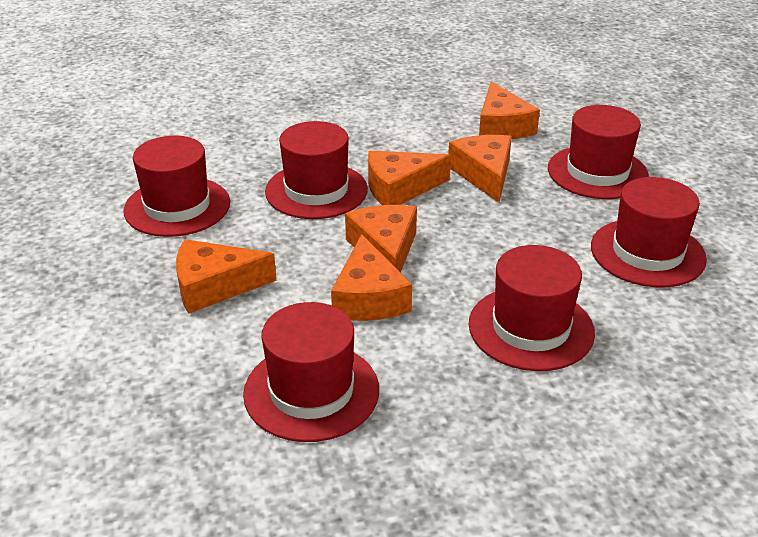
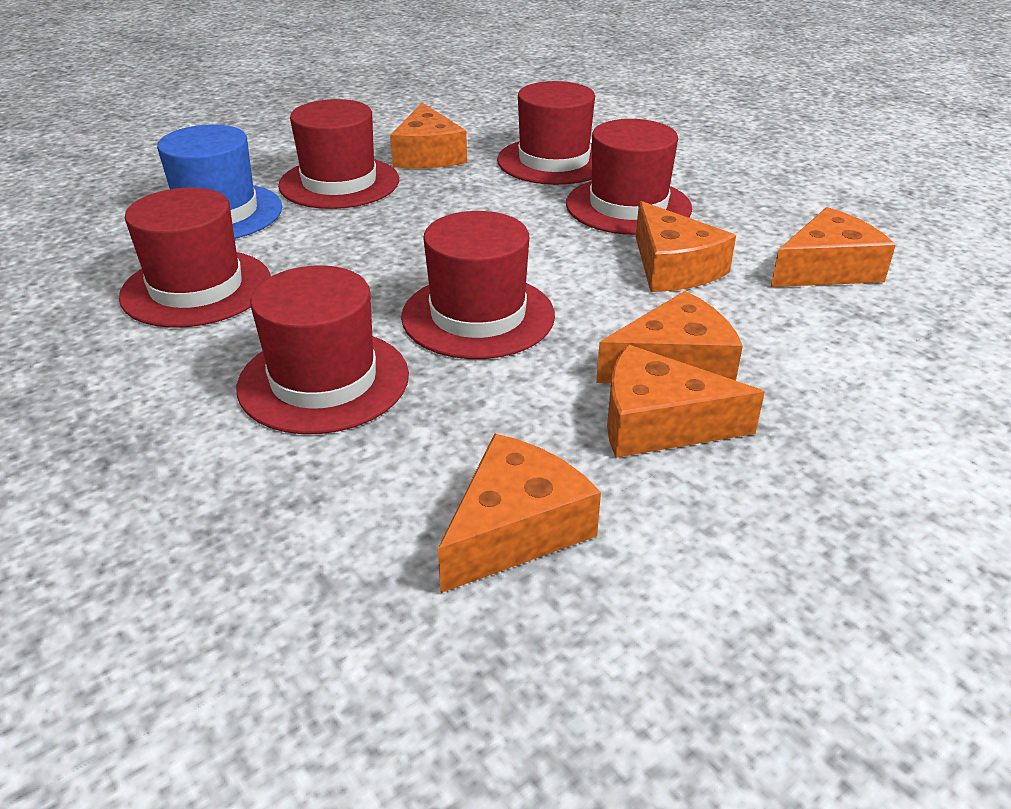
blue hat: 0 -> 1

